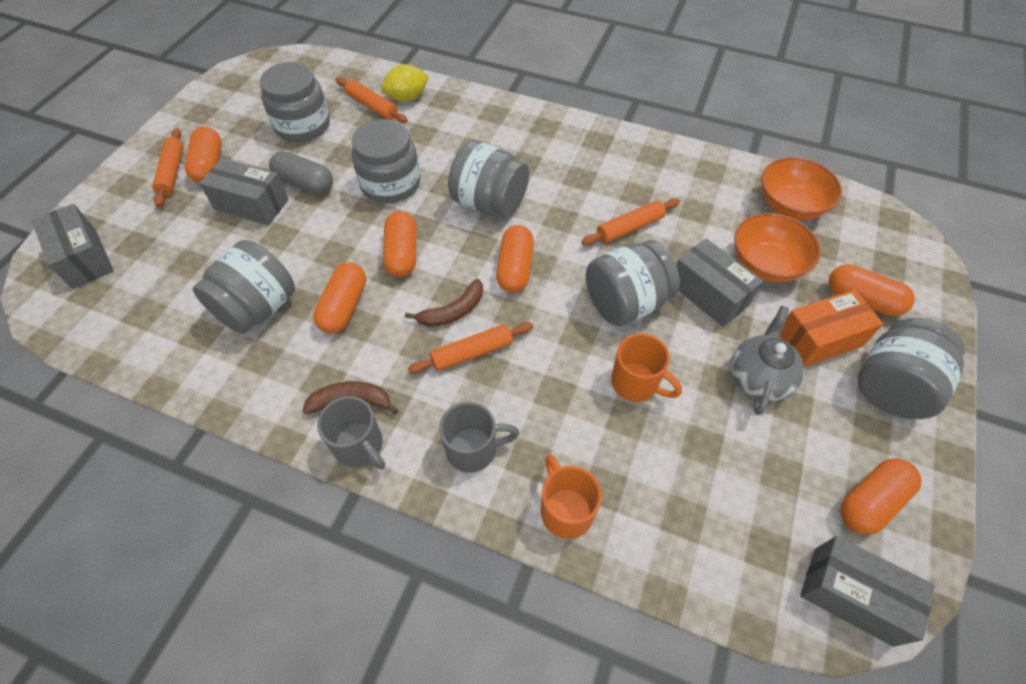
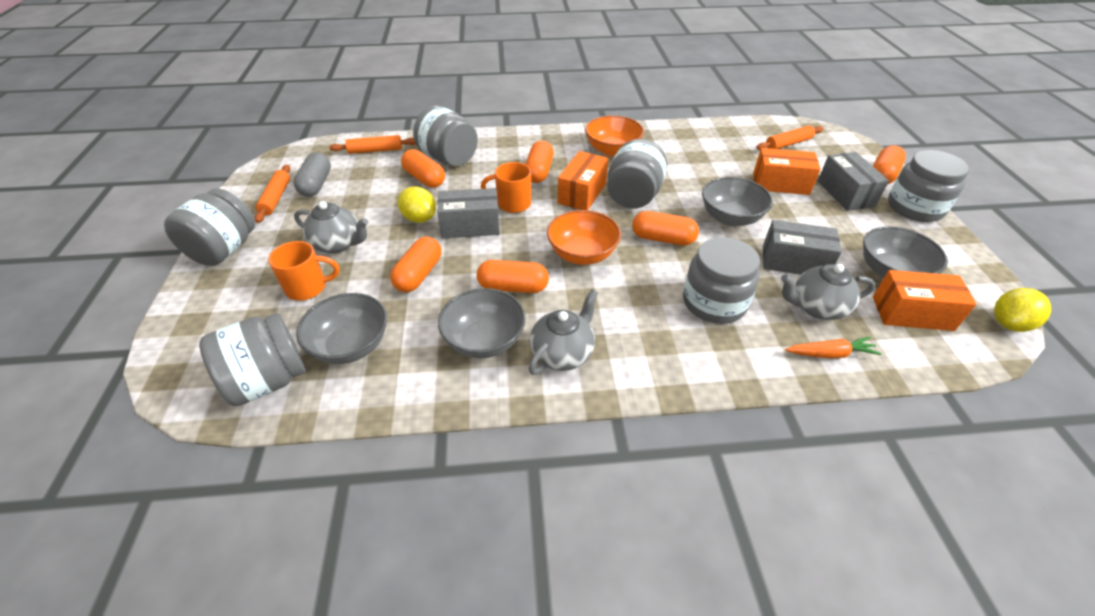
brown banana: 2 -> 0
grey bowl: 0 -> 4
grey box: 4 -> 3
grey mug: 2 -> 0
grey teapot: 1 -> 3
orange box: 1 -> 3
orange carrot: 0 -> 1
orange rolling pin: 4 -> 3
yellow lemon: 1 -> 2

